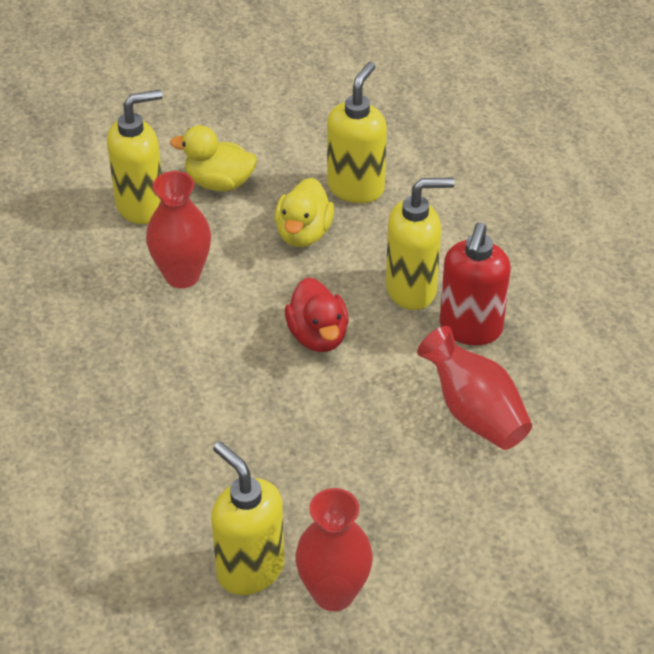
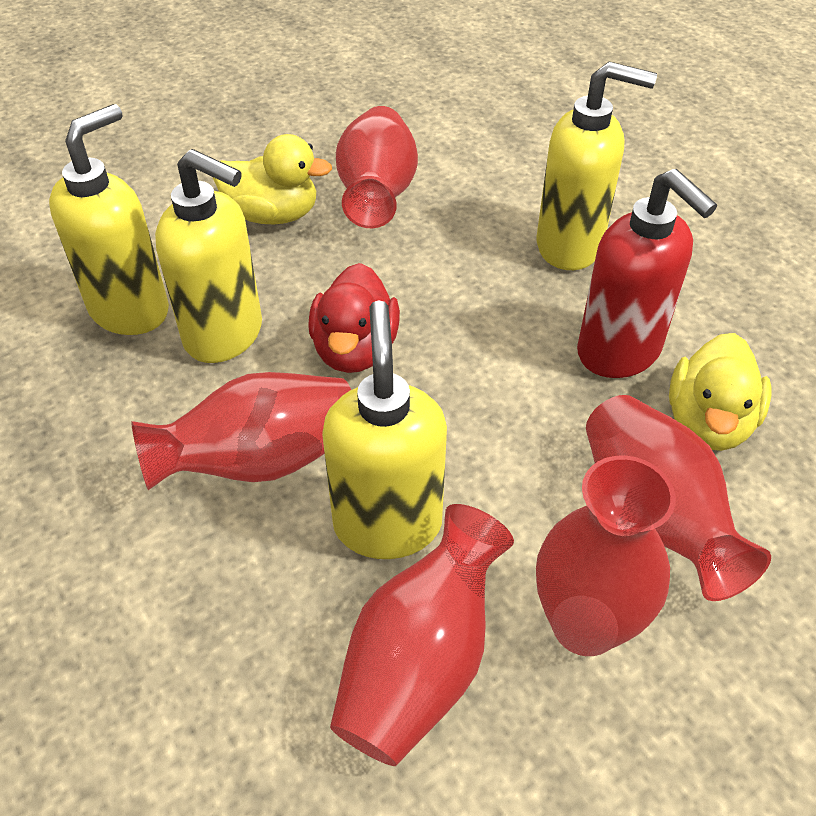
red vase: 3 -> 5

